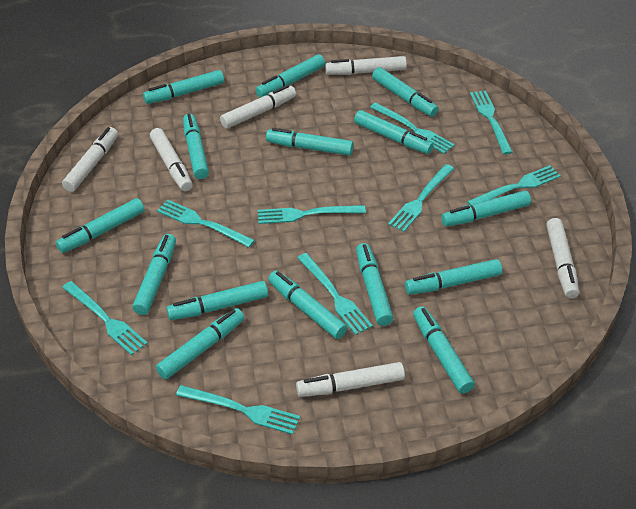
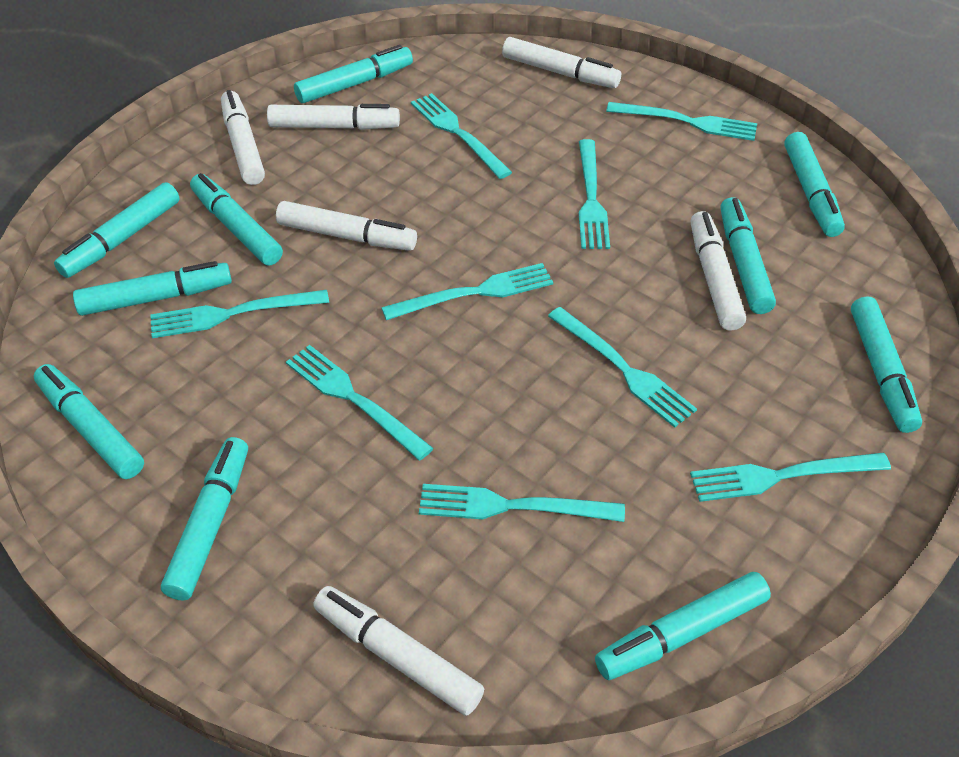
turquoise marker: 15 -> 10

